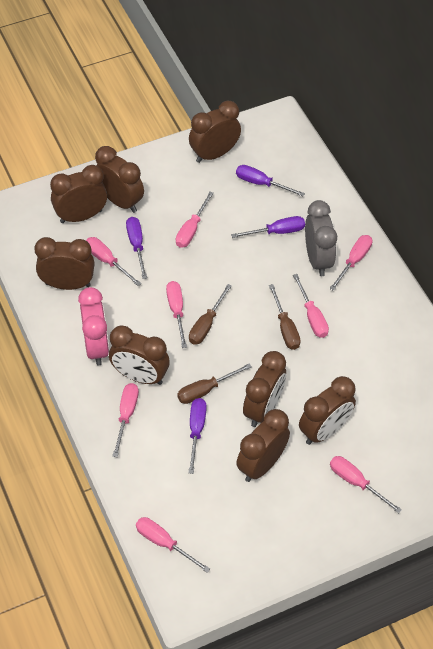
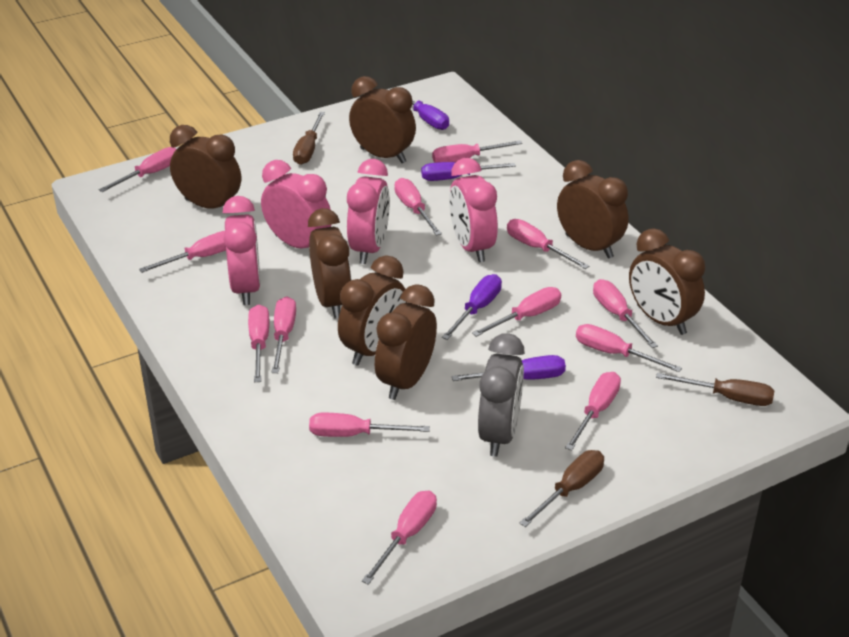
brown clock: 8 -> 7
pink clock: 1 -> 4
pink screwdriver: 8 -> 13

